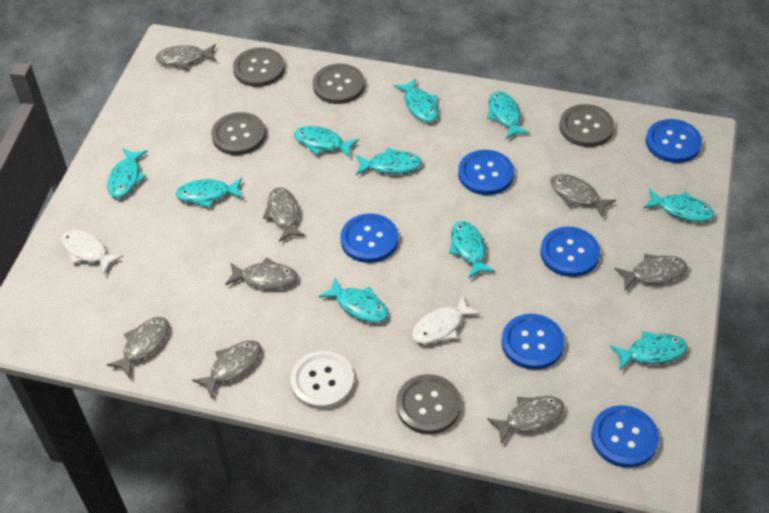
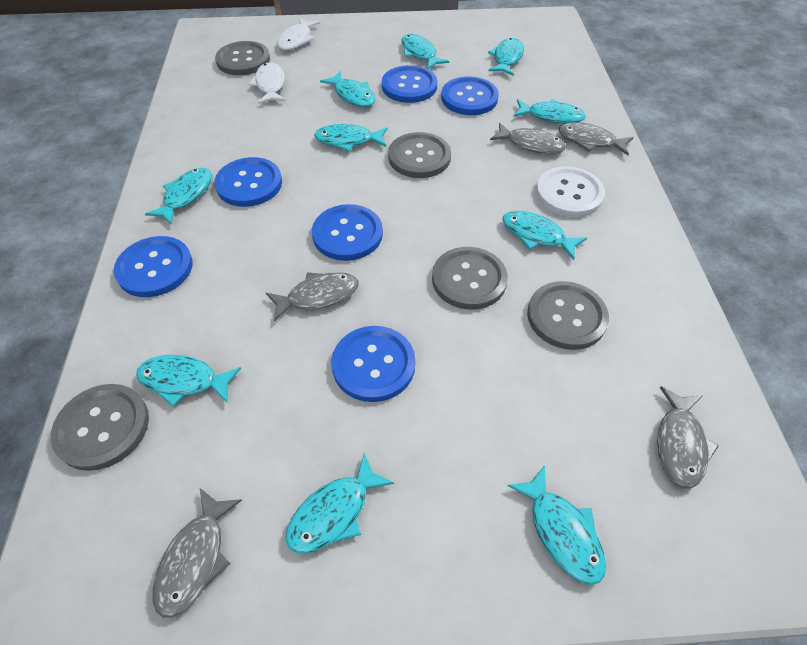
grey fish: 8 -> 5

